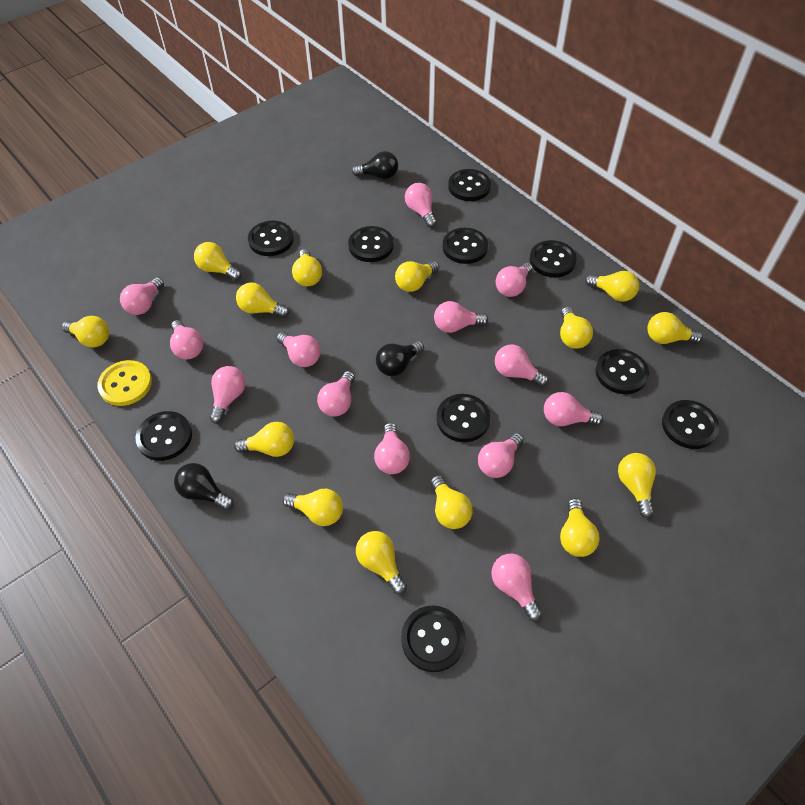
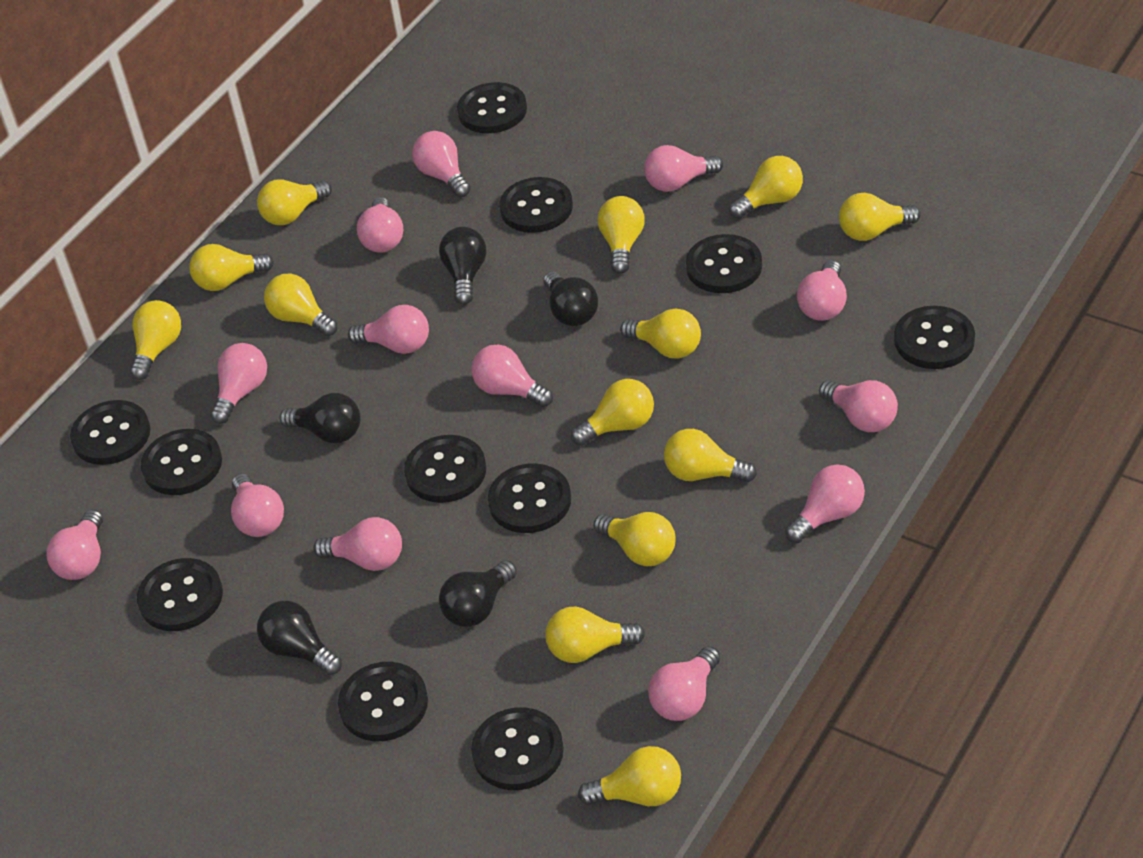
black button: 10 -> 11
black light bulb: 3 -> 5
yellow button: 1 -> 0
yellow light bulb: 14 -> 13

